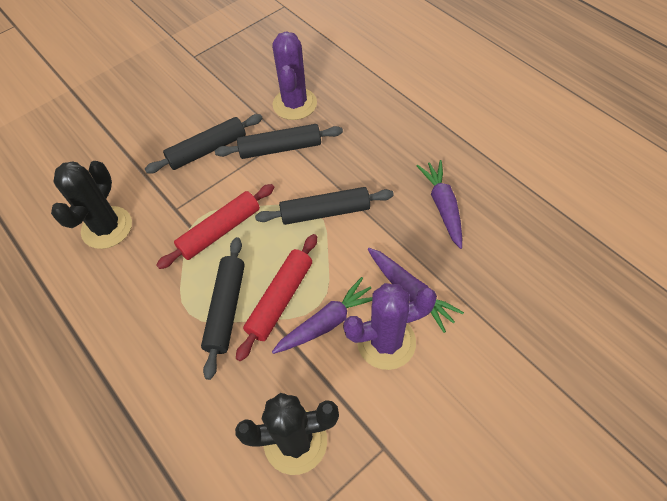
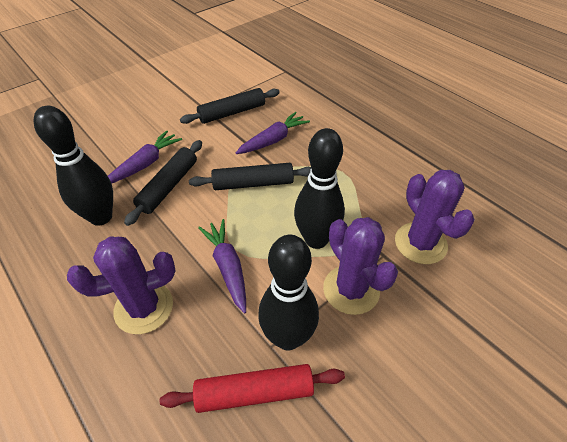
black bowling pin: 0 -> 3
black cactus: 2 -> 0
black rolling pin: 4 -> 3
purple cactus: 2 -> 3
red rolling pin: 2 -> 1

